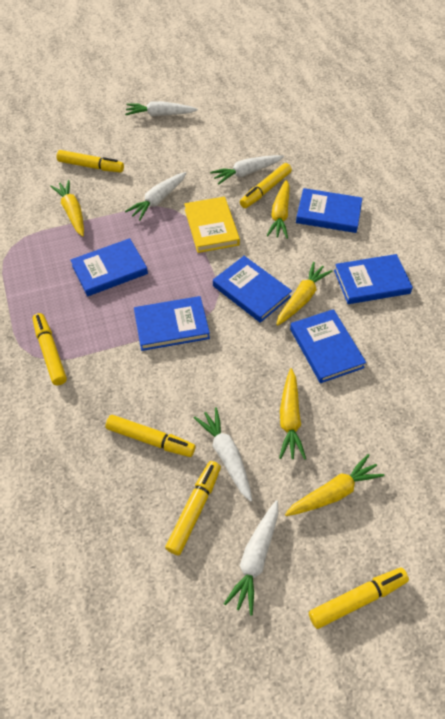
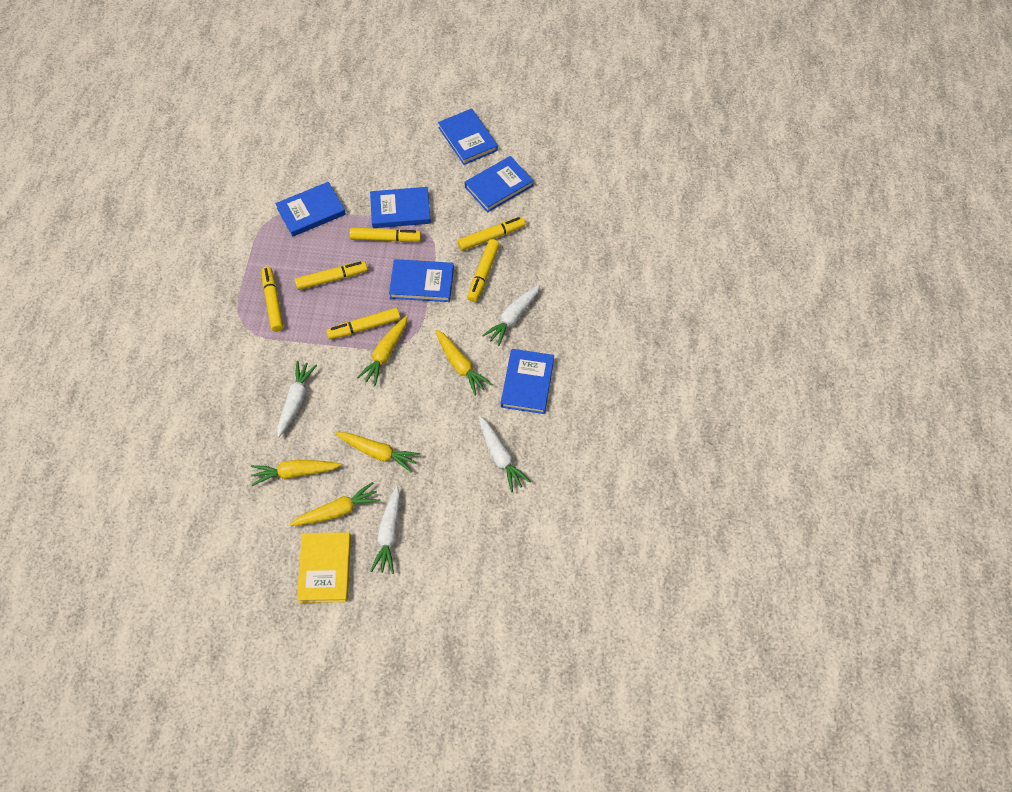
white carrot: 5 -> 4

